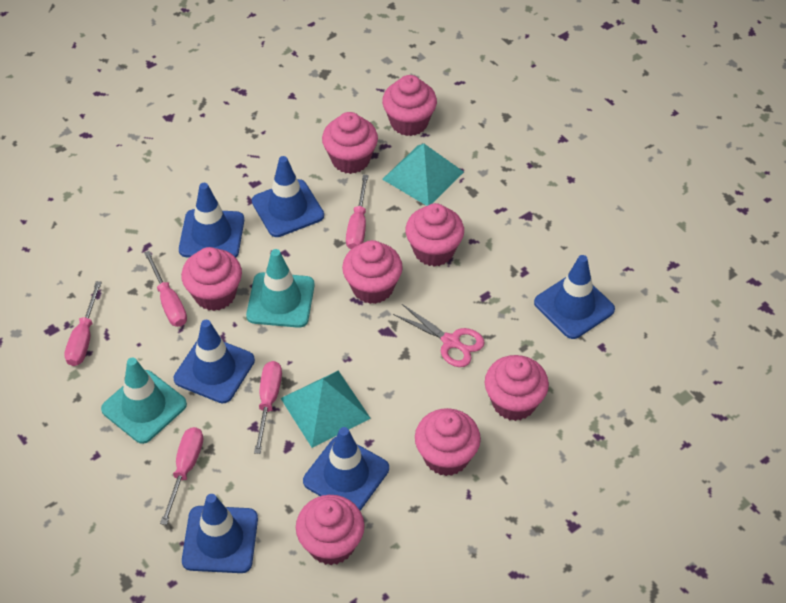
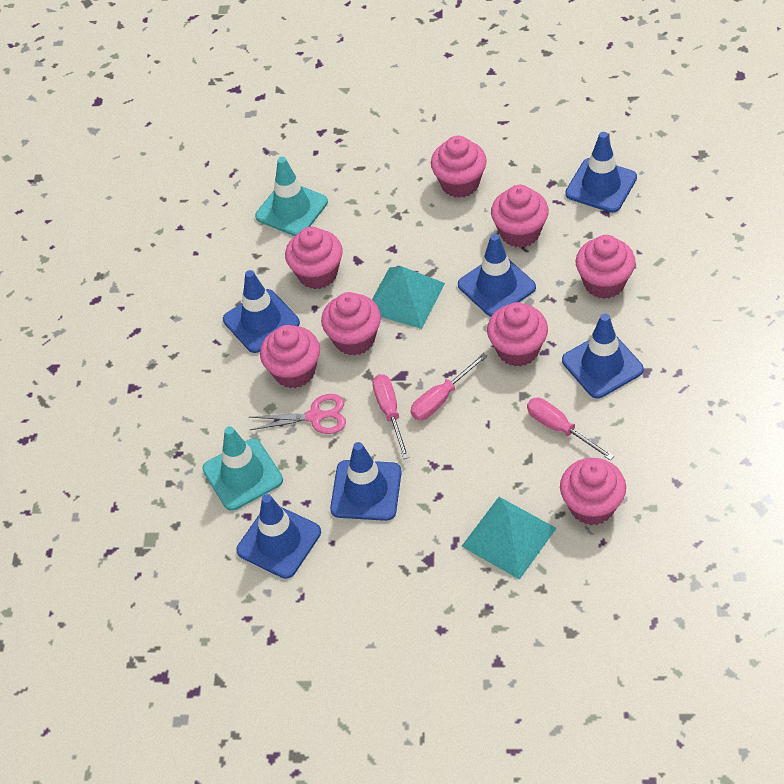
pink screwdriver: 5 -> 3

